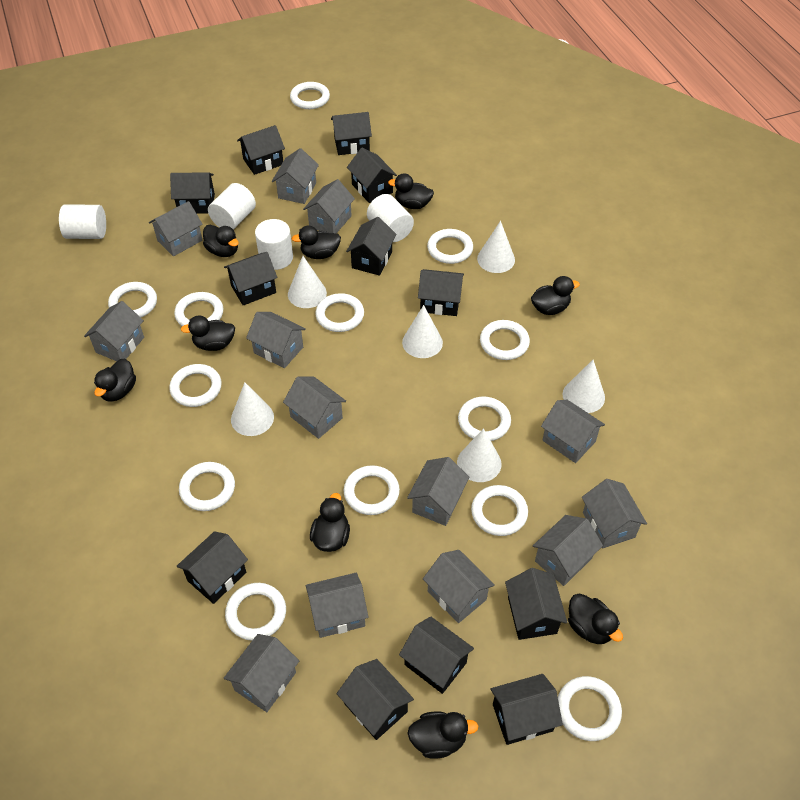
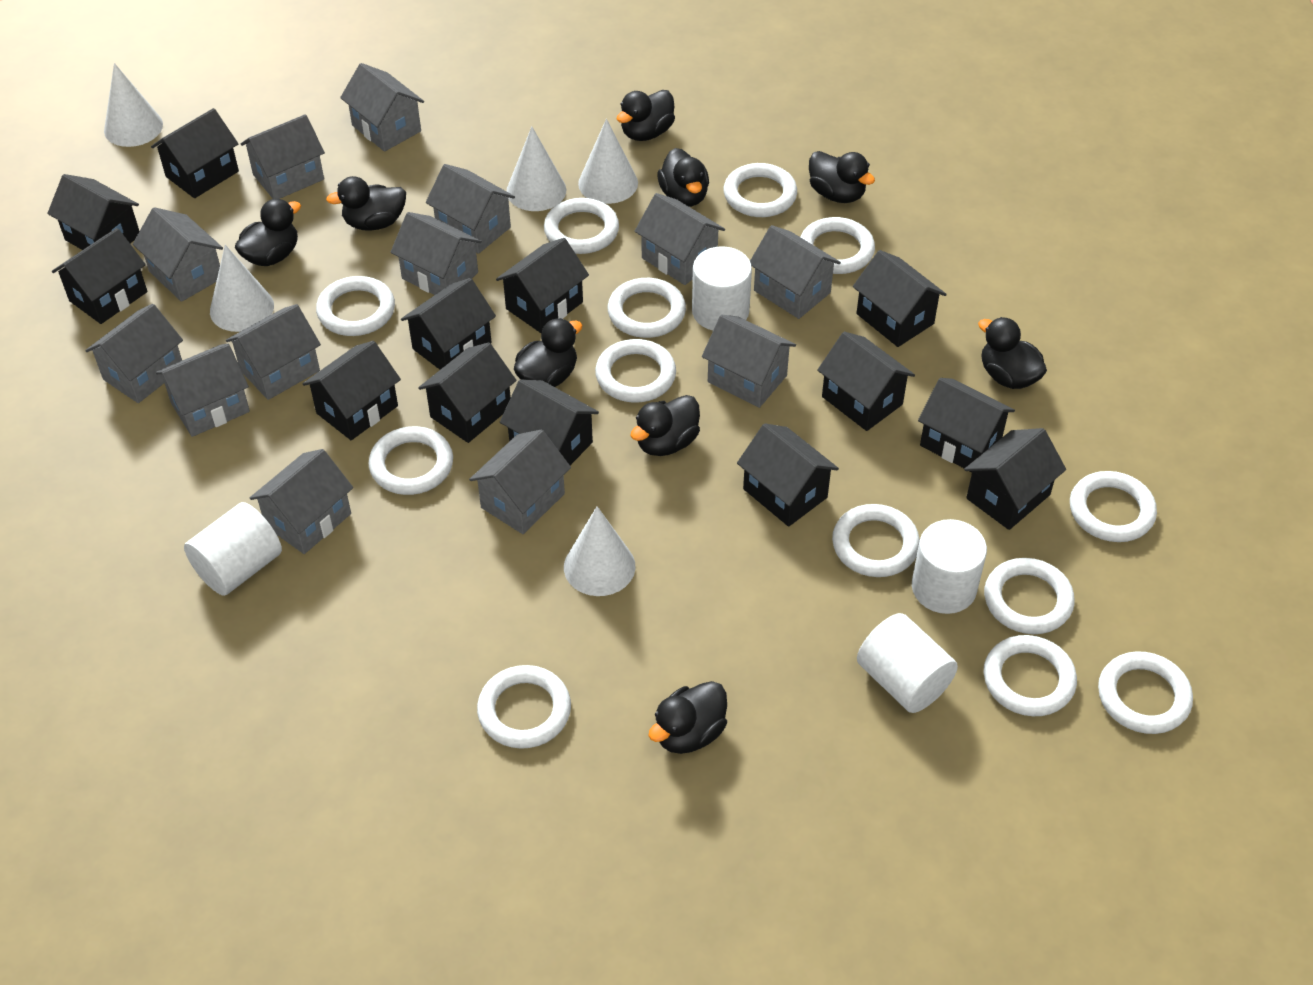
black house: 12 -> 13
white cone: 6 -> 5

